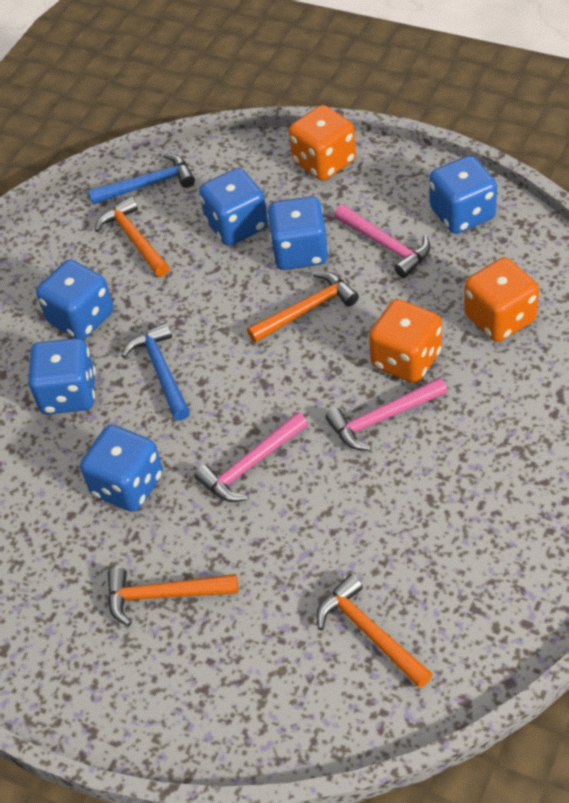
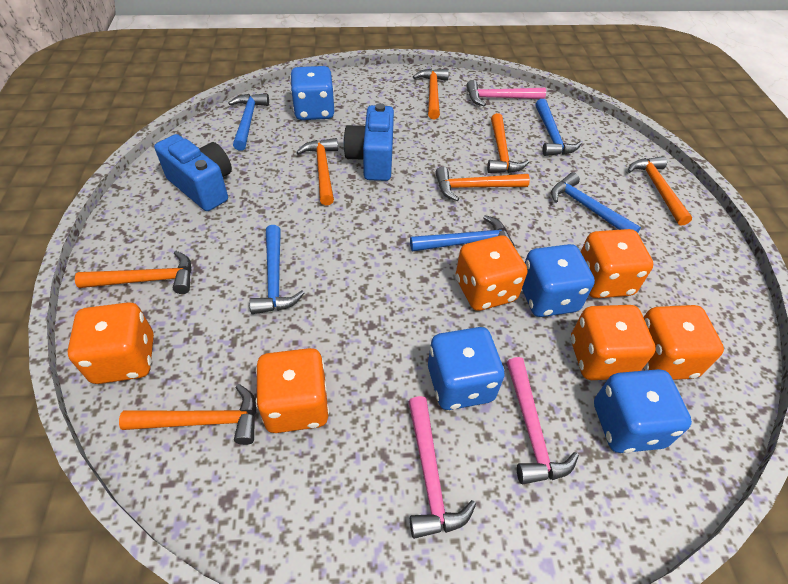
blue camera: 0 -> 2
blue dice: 6 -> 4
blue hammer: 2 -> 5
orange dice: 3 -> 6
orange hammer: 4 -> 7

